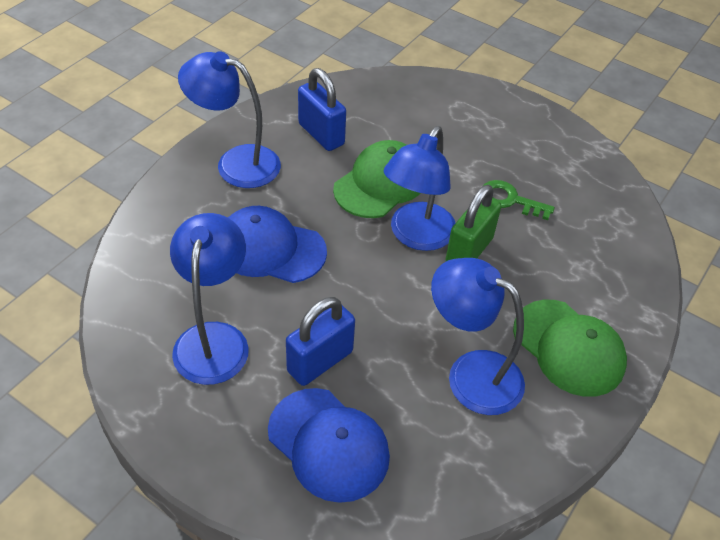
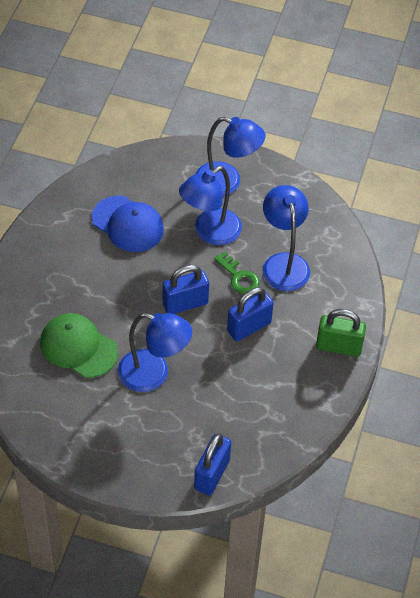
blue cap: 2 -> 1
blue padlock: 2 -> 3
green cap: 2 -> 1

